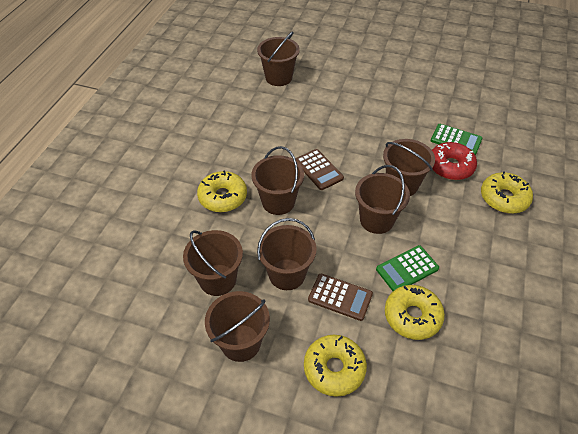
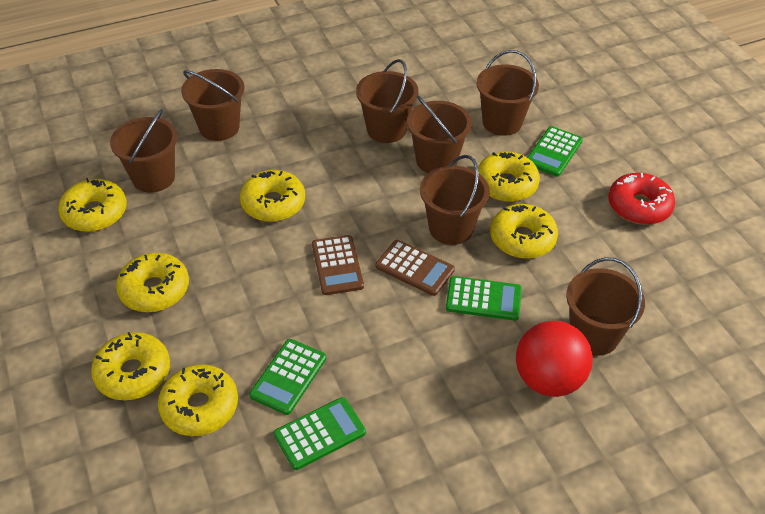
green calculator: 2 -> 4
red ball: 0 -> 1
yellow donut: 4 -> 7

